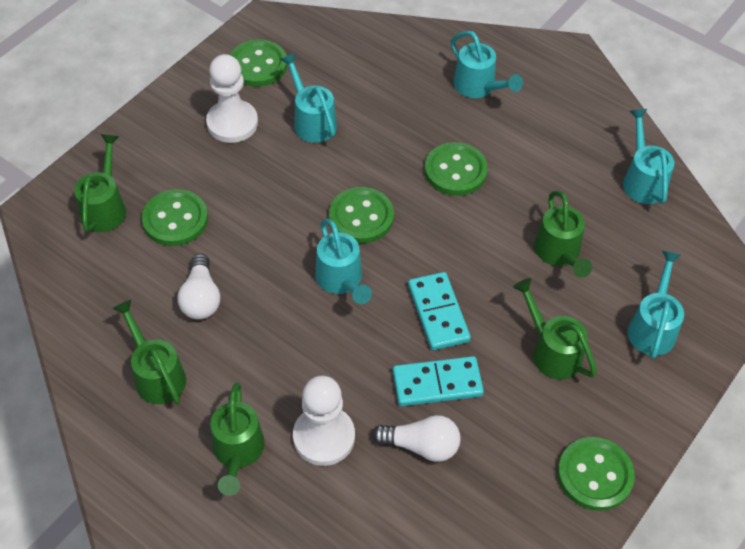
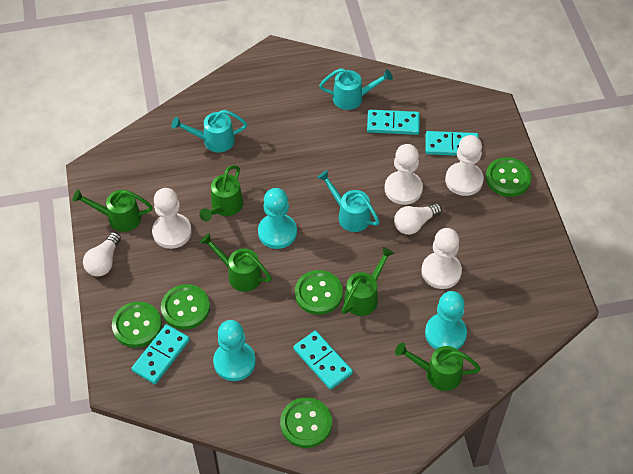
turquoise domino: 2 -> 4
turquoise pawn: 0 -> 3
turquoise watering can: 5 -> 3
white pawn: 2 -> 4

